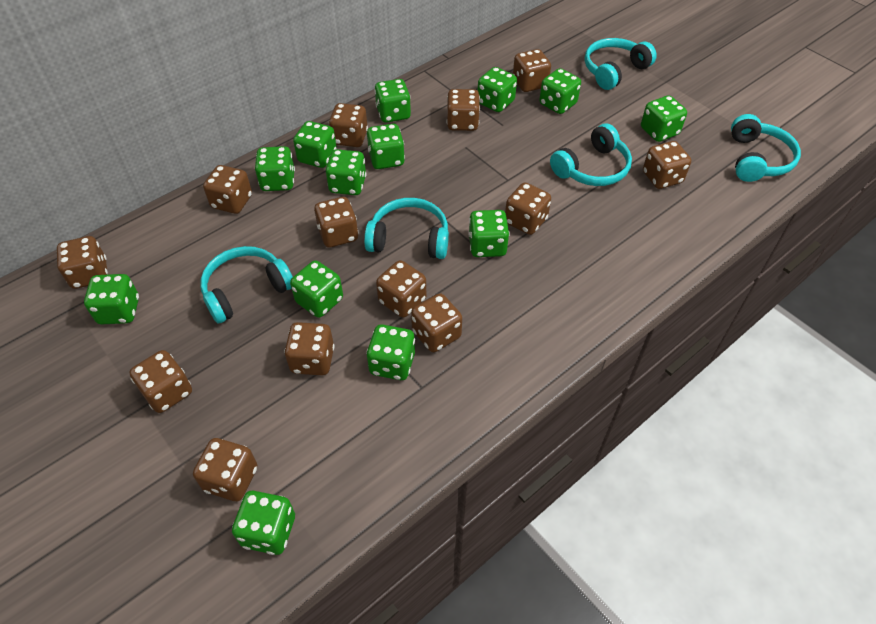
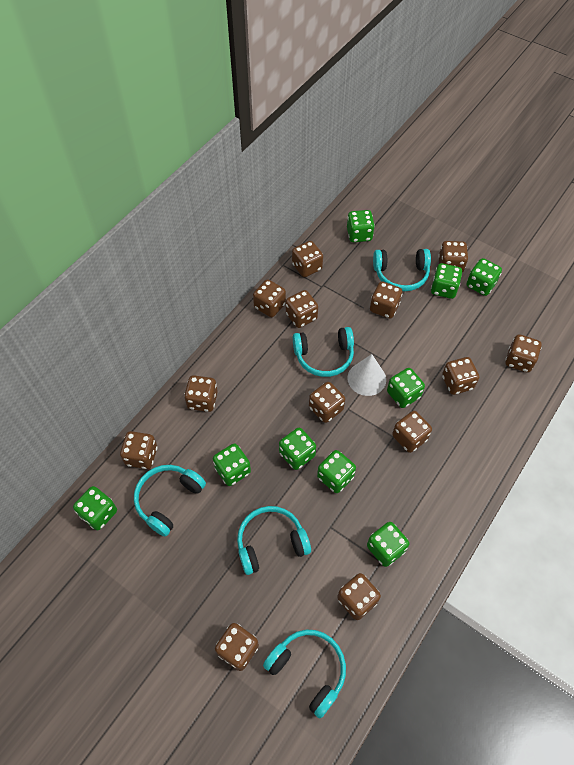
green dice: 13 -> 9
white cone: 0 -> 1

